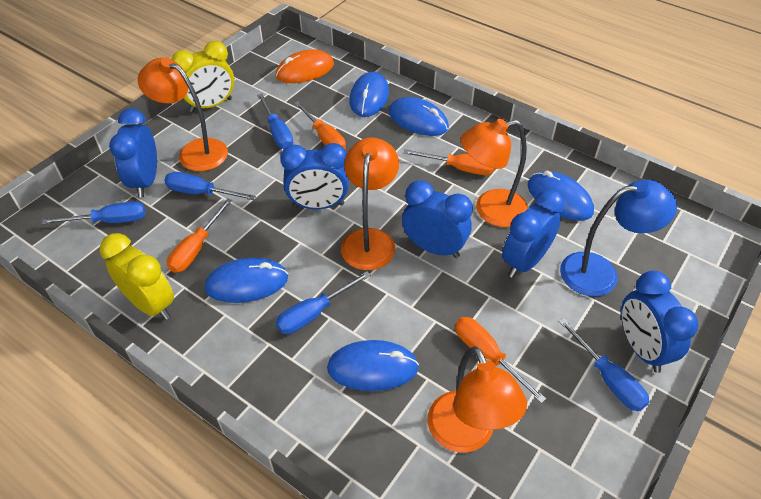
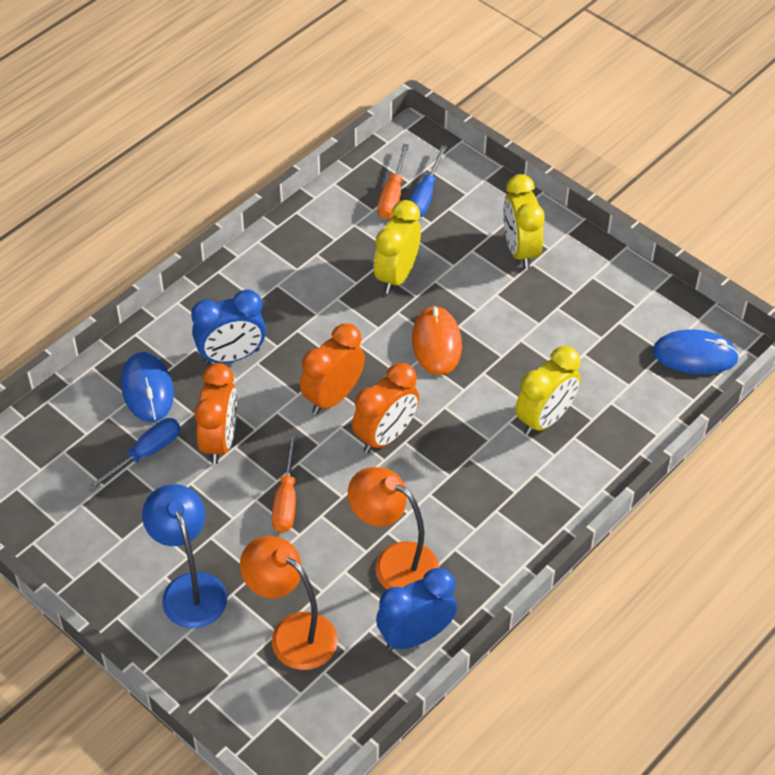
blue clock: 5 -> 2
blue mouse: 5 -> 2
blue screwdriver: 5 -> 2
orange clock: 0 -> 3
orange lamp: 4 -> 2
orange screwdriver: 4 -> 2
yellow clock: 2 -> 3

